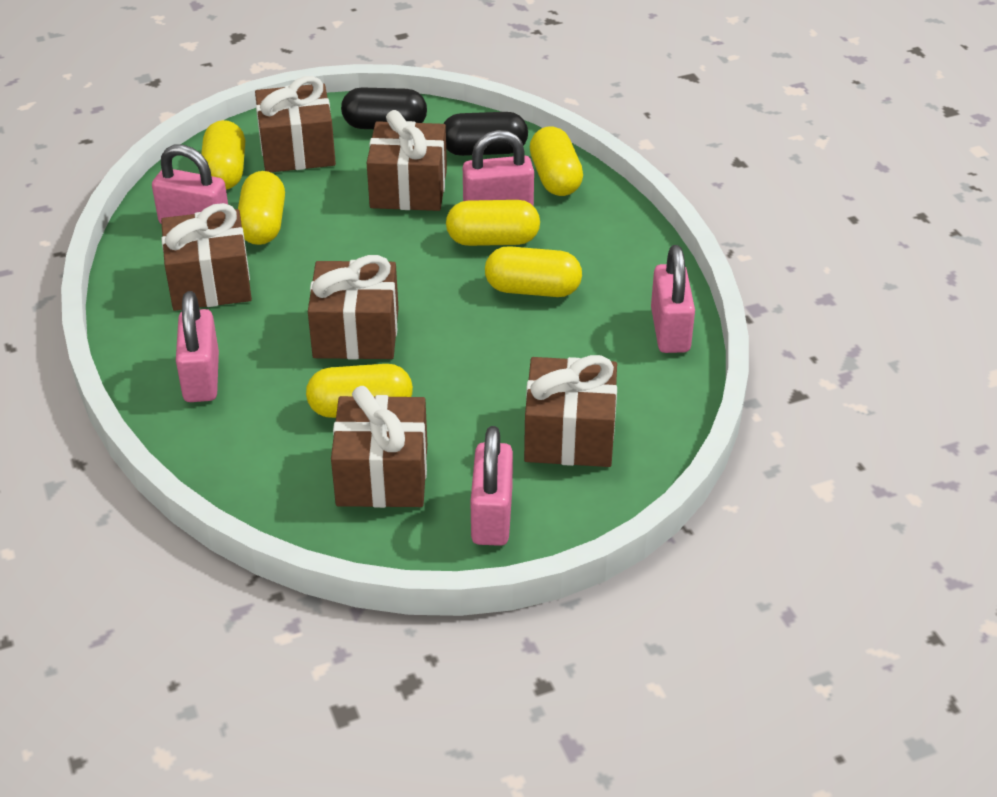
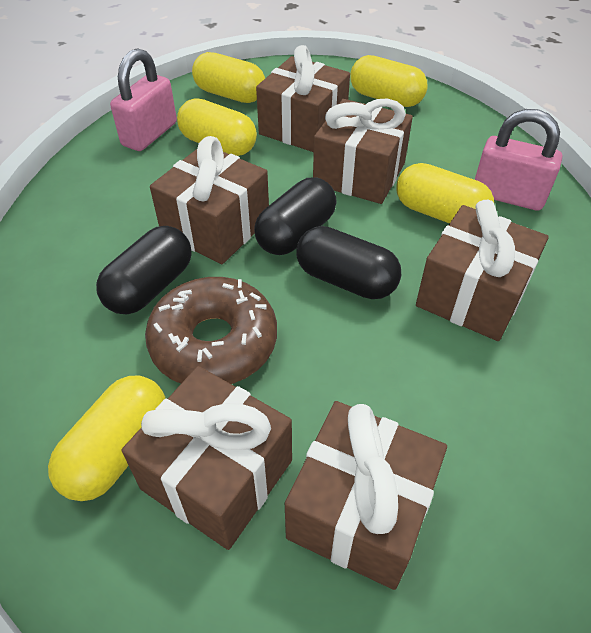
black capsule: 2 -> 3
brown donut: 0 -> 1
pink padlock: 5 -> 2
yellow capsule: 6 -> 5

